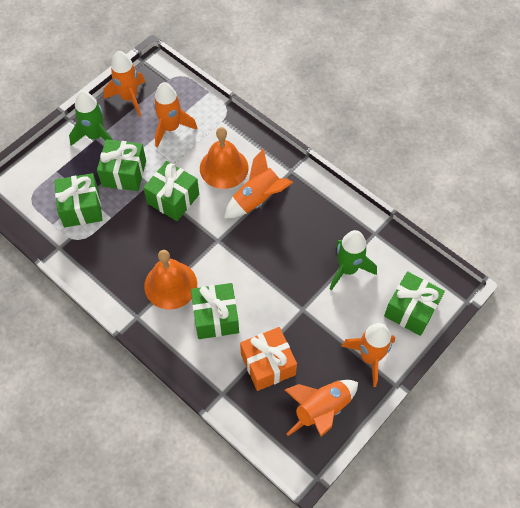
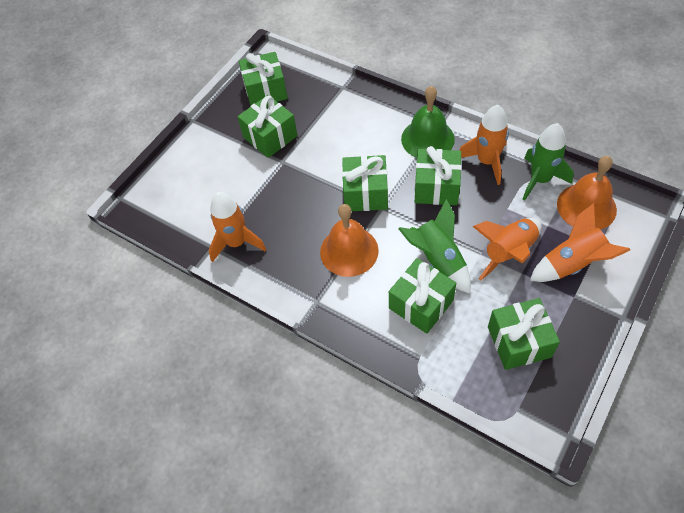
green bell: 0 -> 1
green gift: 5 -> 6
orange gift: 1 -> 0
orange rocket: 5 -> 4

